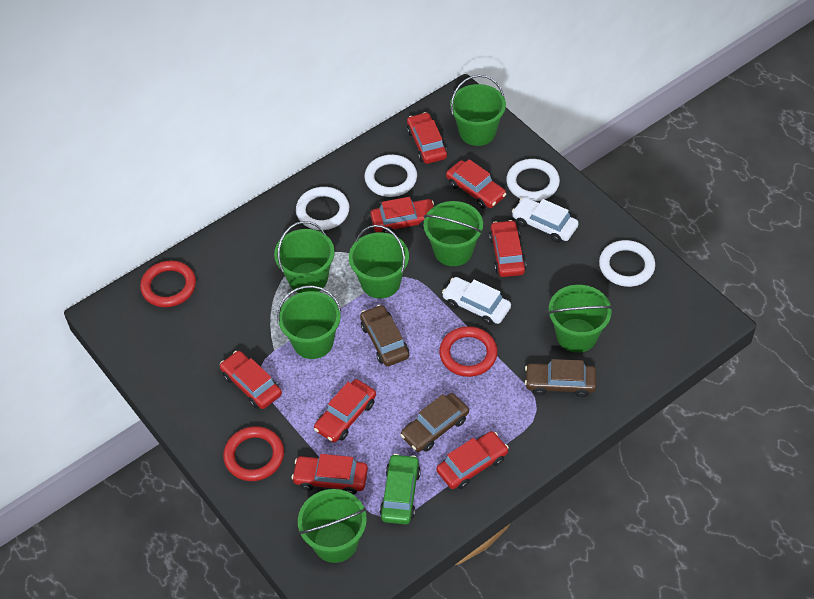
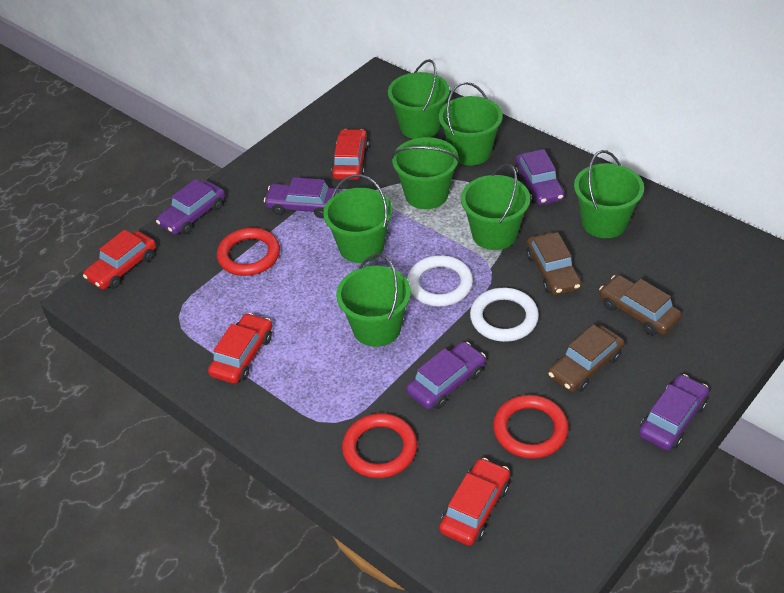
green car: 1 -> 0
purple car: 0 -> 5
red car: 8 -> 4
white car: 2 -> 0
white ring: 4 -> 2

